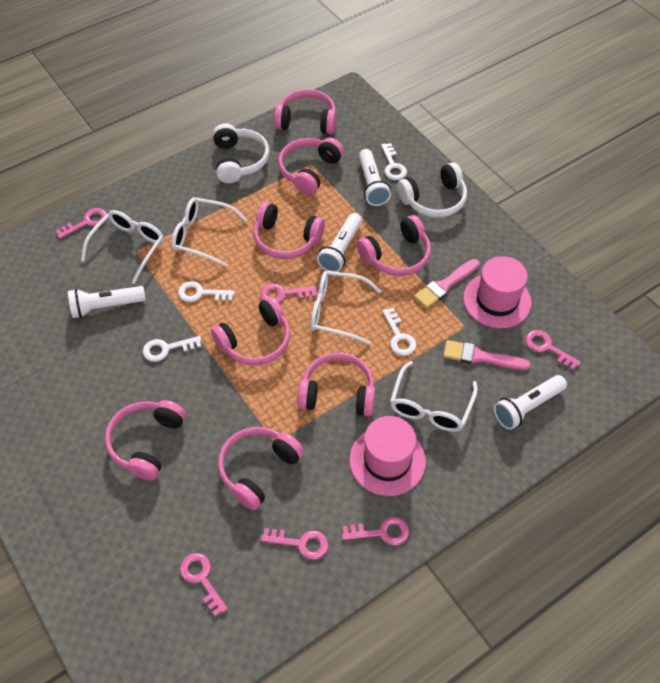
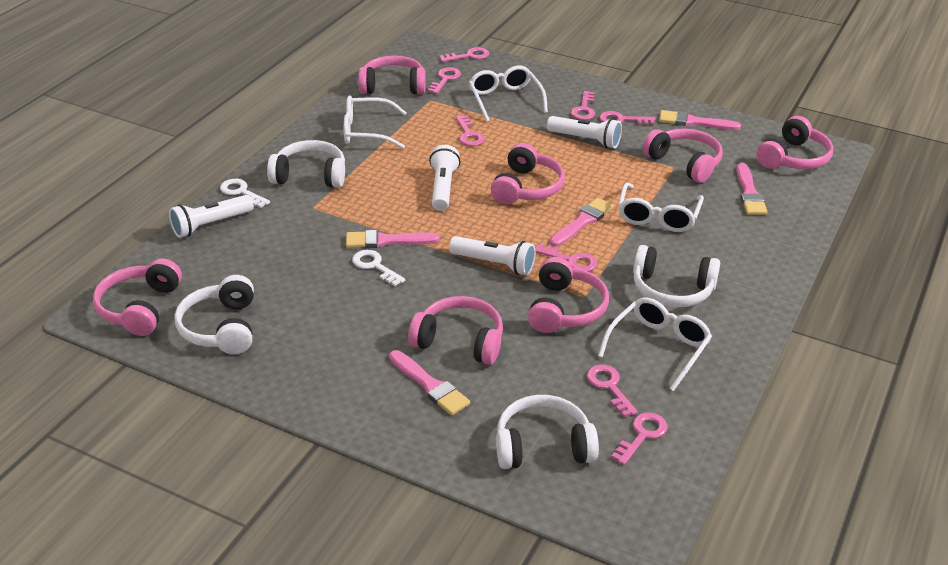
pink brush: 2 -> 5
pink hat: 2 -> 0
pink headphones: 8 -> 7
pink key: 6 -> 8
white headphones: 2 -> 4
white key: 4 -> 2

